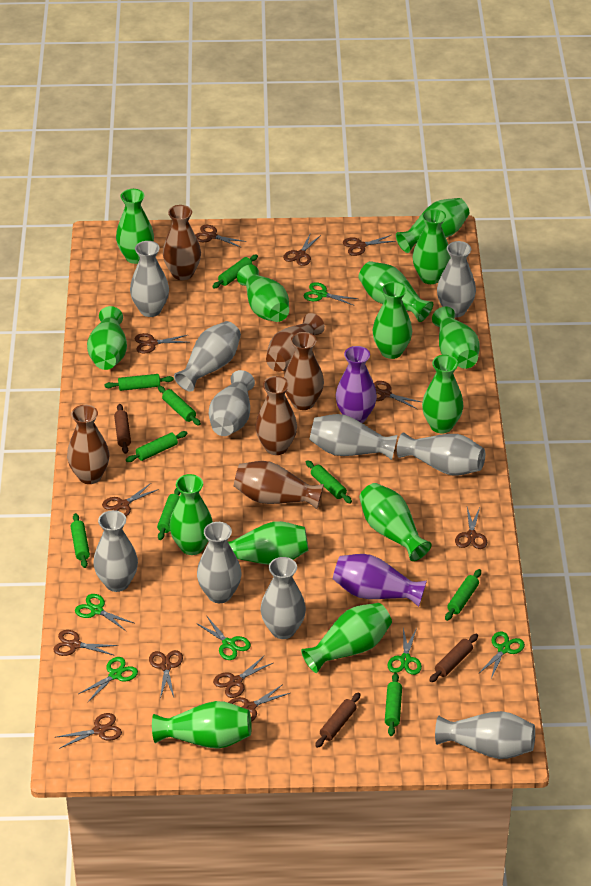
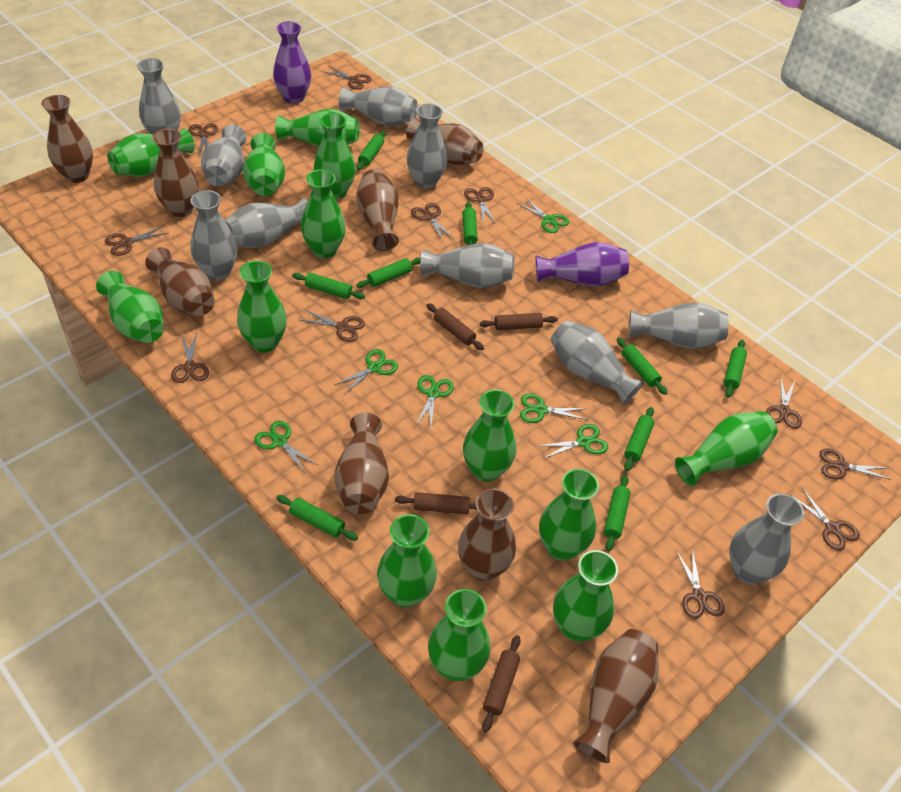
brown rolling pin: 3 -> 4
brown scissors: 12 -> 11
brown vase: 6 -> 8
green vase: 14 -> 13

